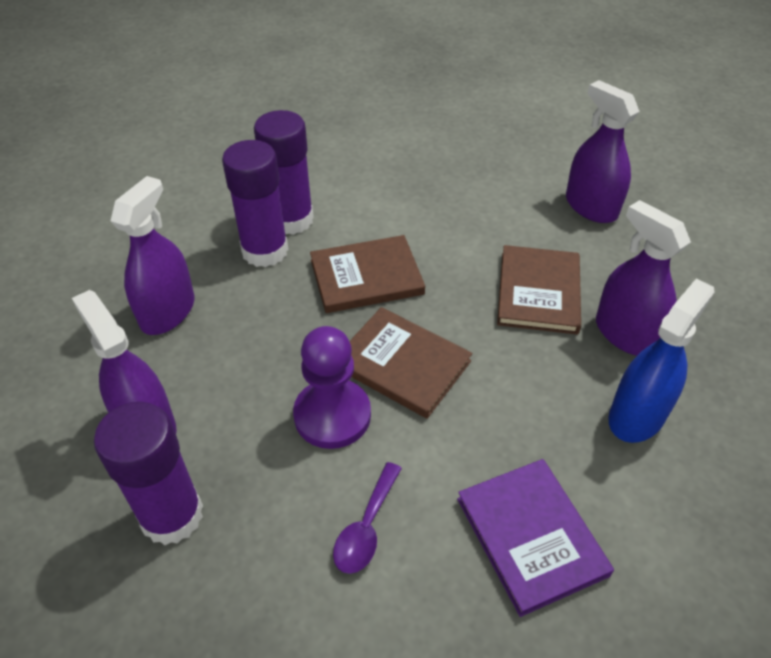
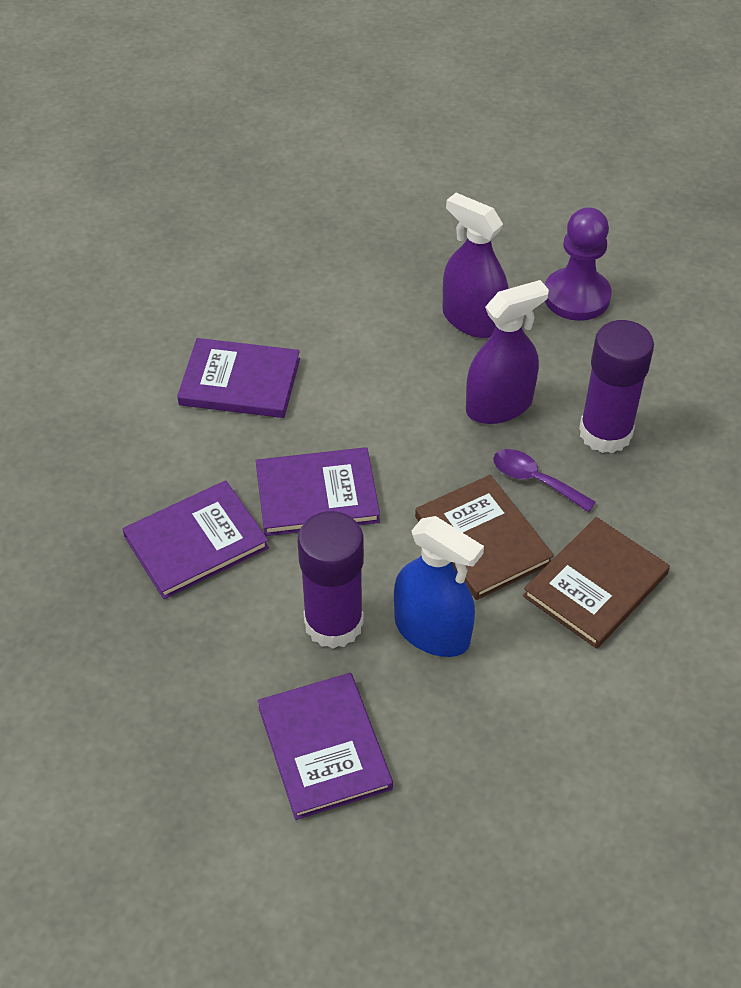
brown book: 3 -> 2
purple book: 1 -> 4
purple glue stick: 3 -> 2
purple spray bottle: 4 -> 2

